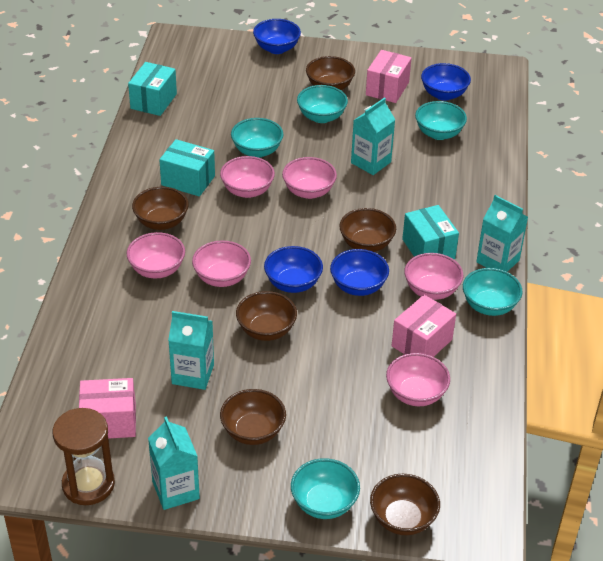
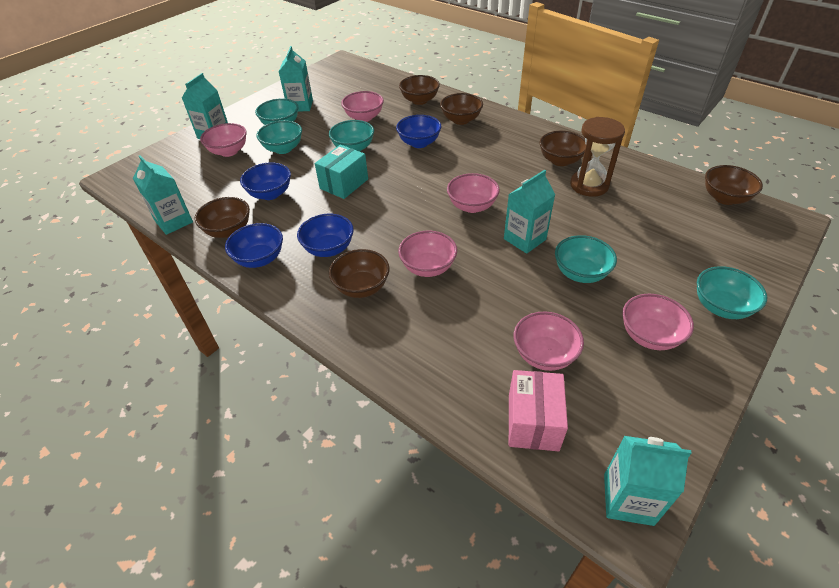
pink box: 3 -> 1
turquoise box: 3 -> 1
turquoise carton: 4 -> 5

